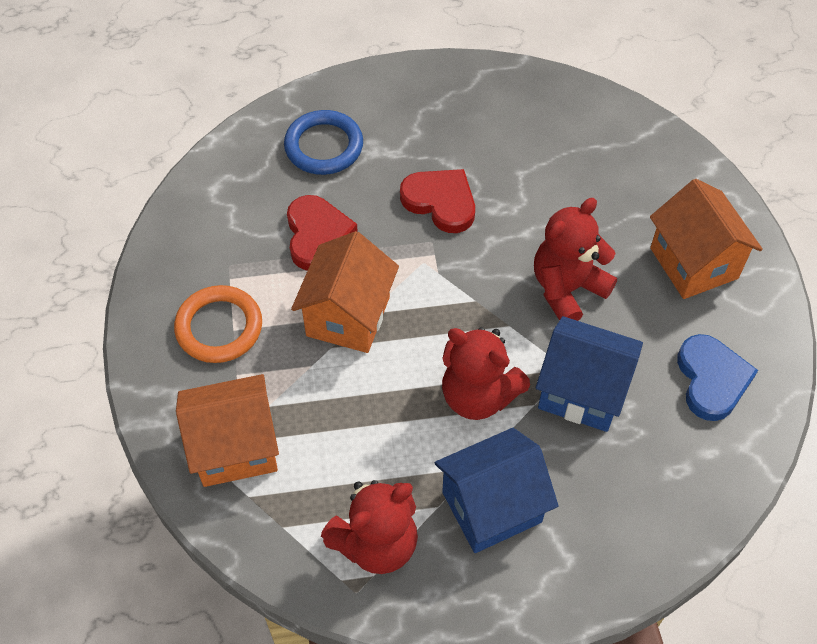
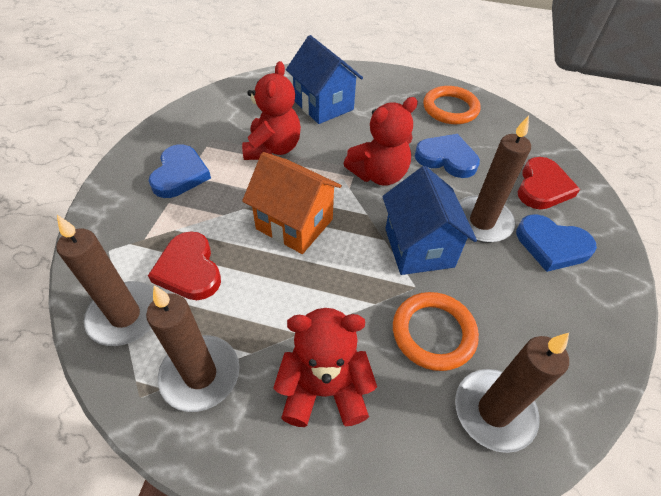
blue heart: 1 -> 3
blue ring: 1 -> 0
brown candle: 0 -> 4
orange house: 3 -> 1
orange ring: 1 -> 2

